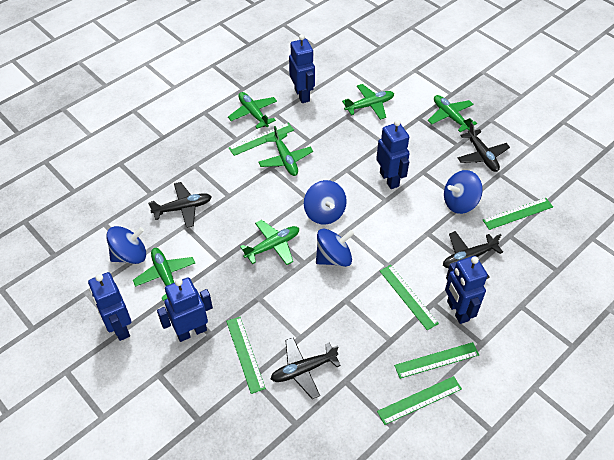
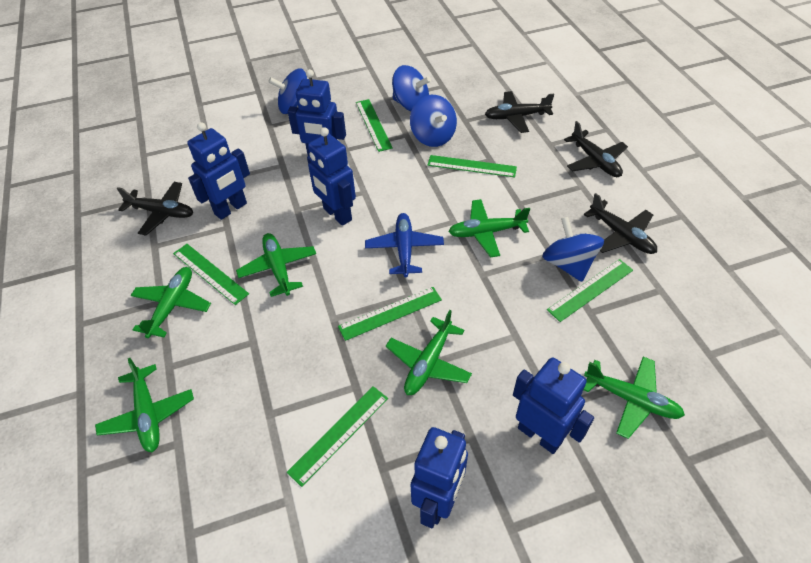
blue plane: 0 -> 1

